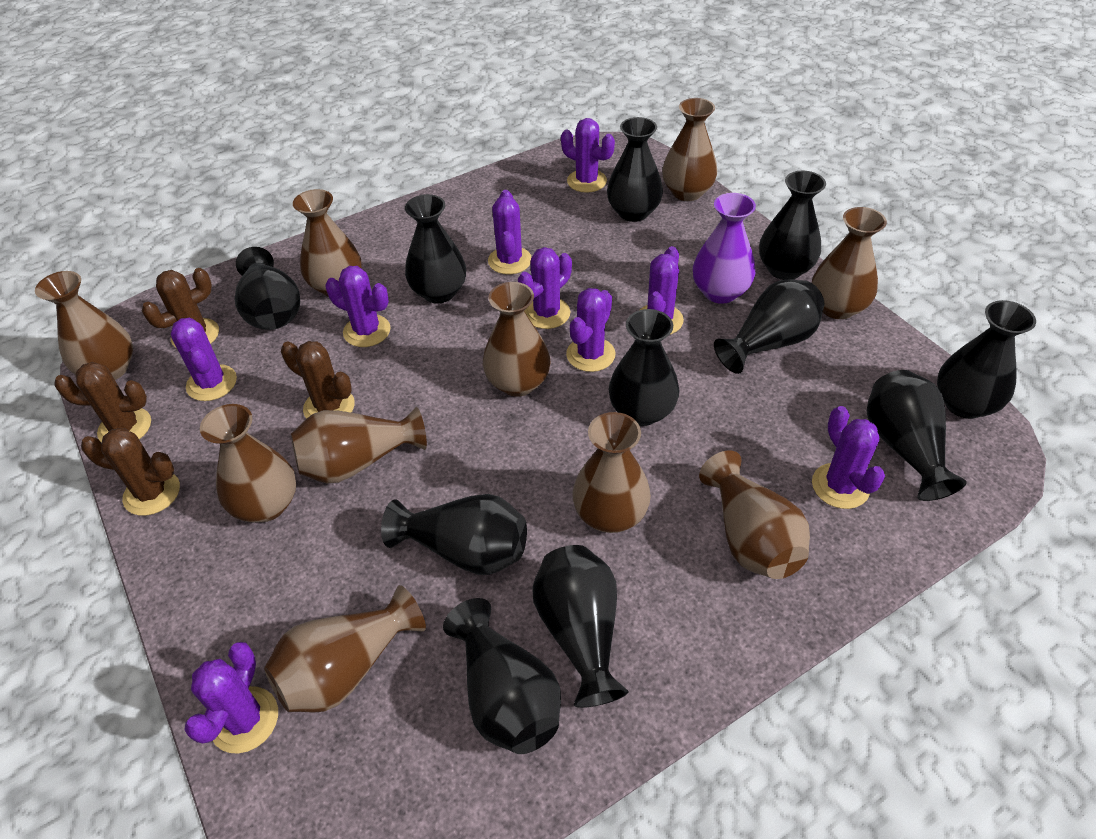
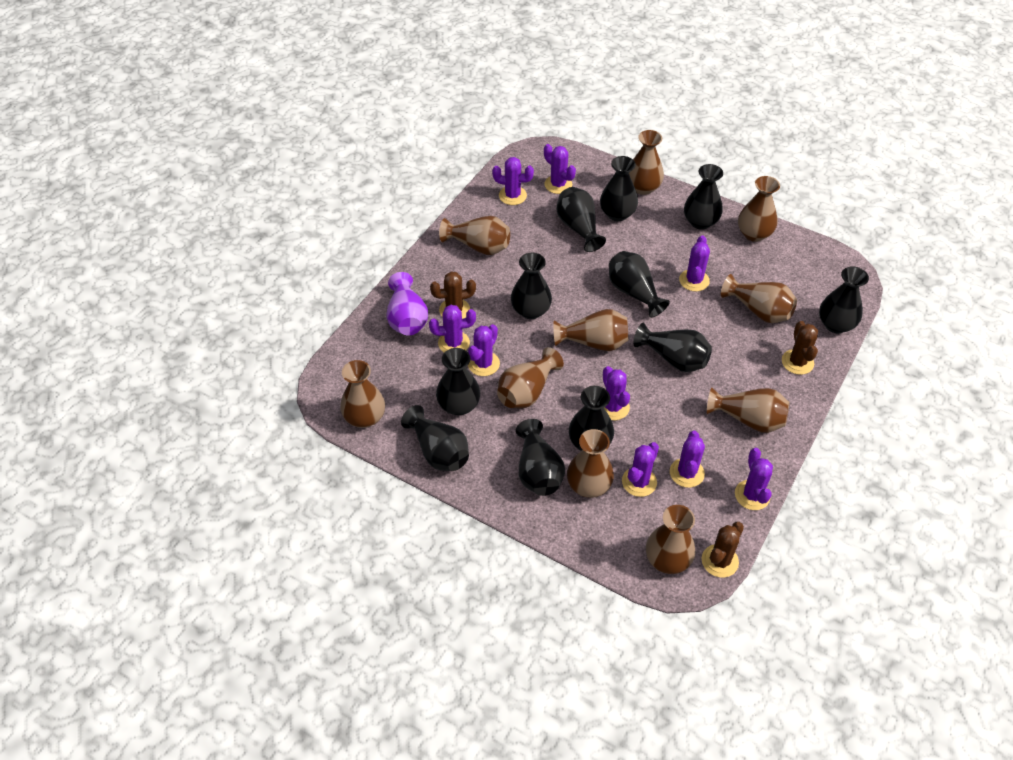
brown cactus: 4 -> 3

